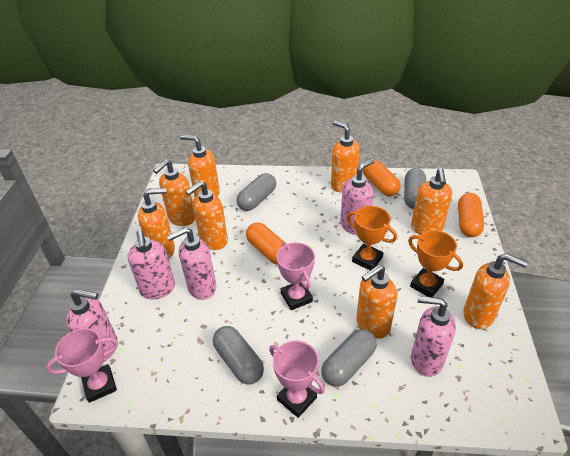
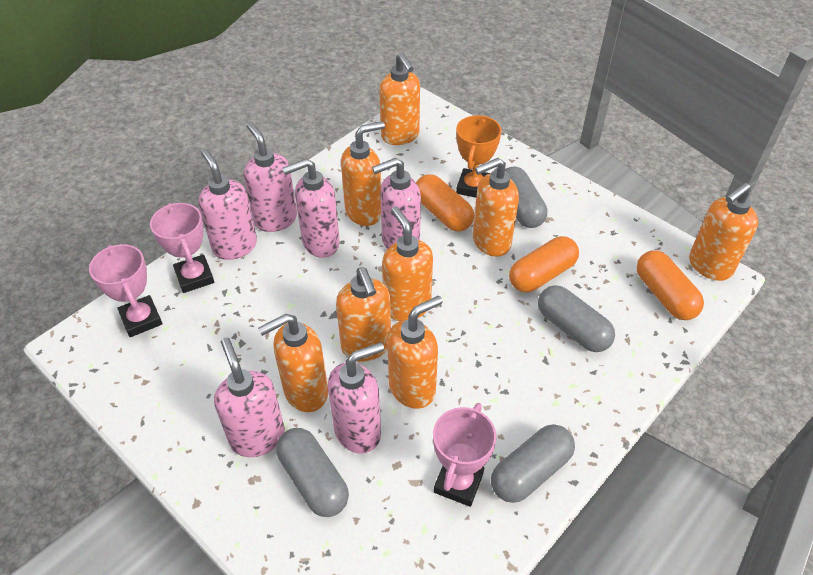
orange trophy: 2 -> 1
pink soap dispenser: 5 -> 6

